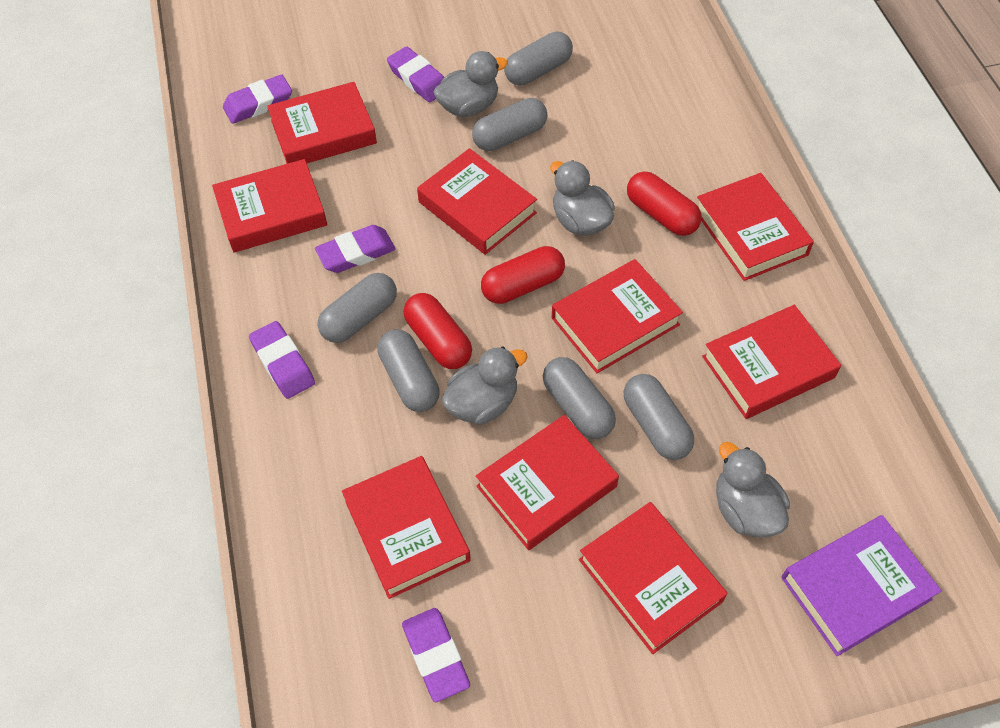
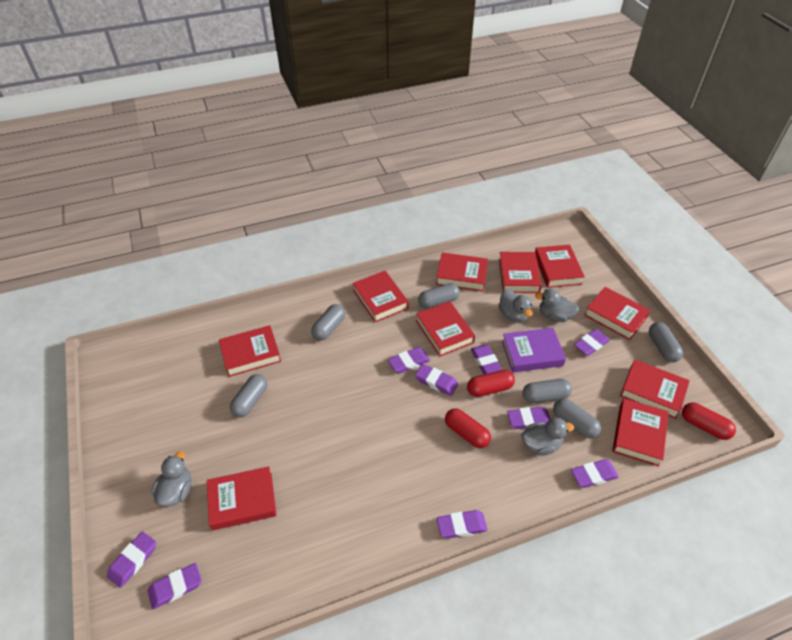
purple eraser: 5 -> 9
red book: 9 -> 10

